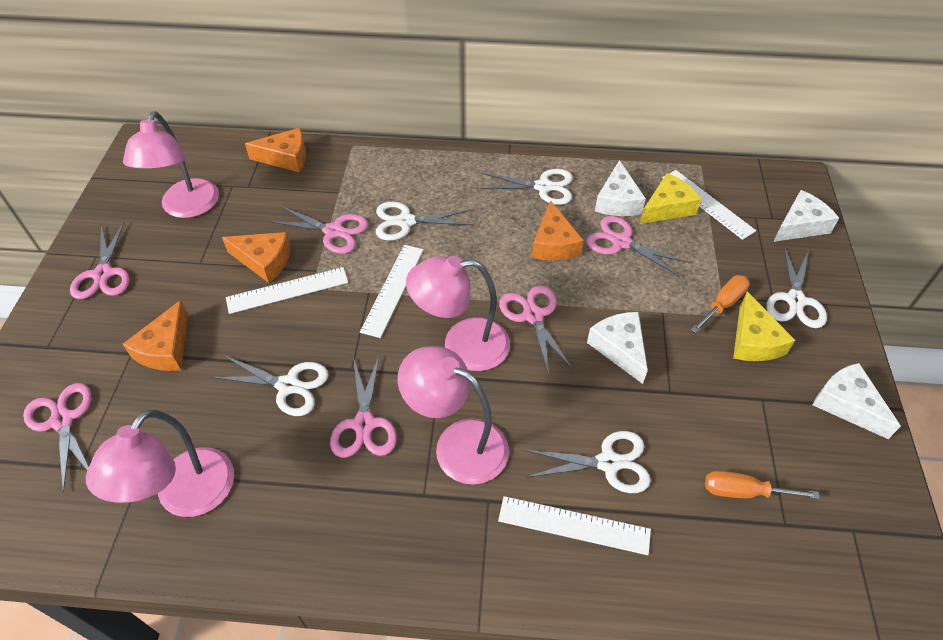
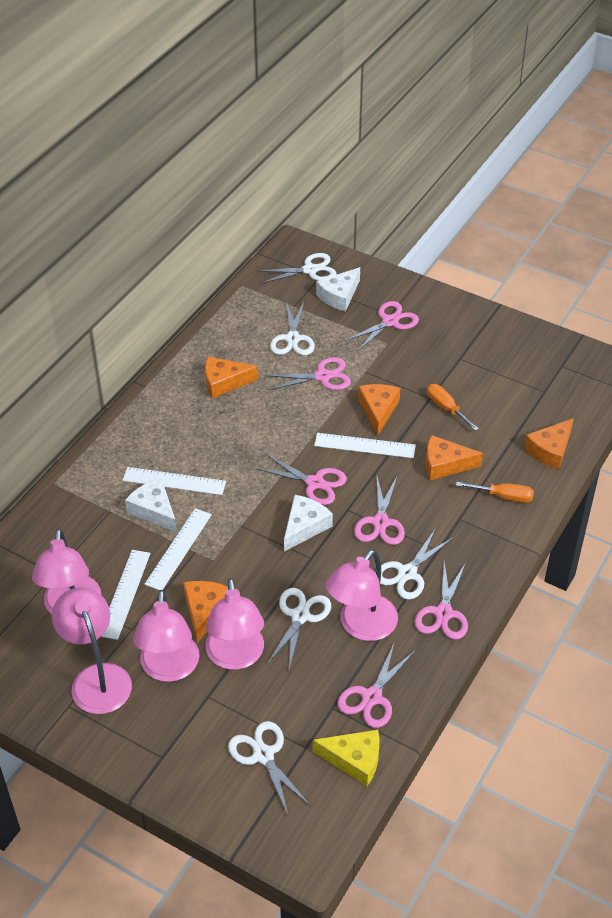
orange cheese: 4 -> 5
pink lamp: 4 -> 5
white cheese: 4 -> 3
yellow cheese: 2 -> 1

